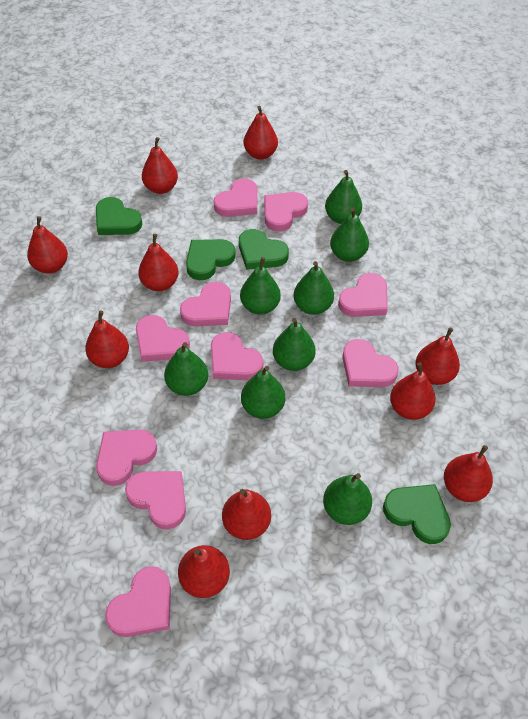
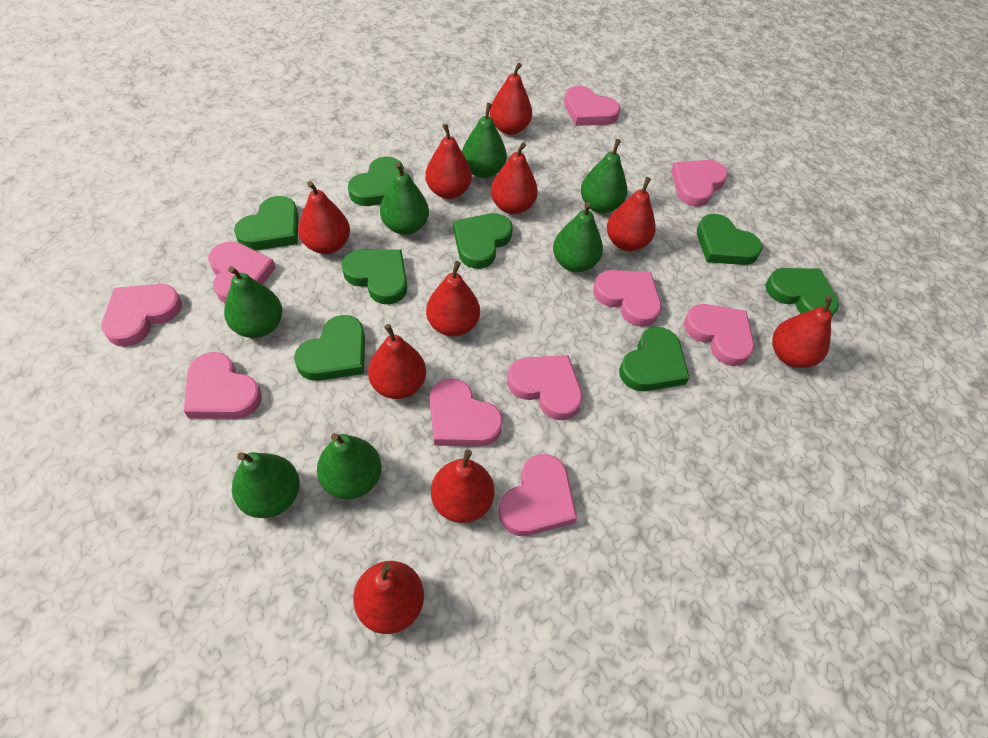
green heart: 4 -> 8
green pear: 8 -> 7

